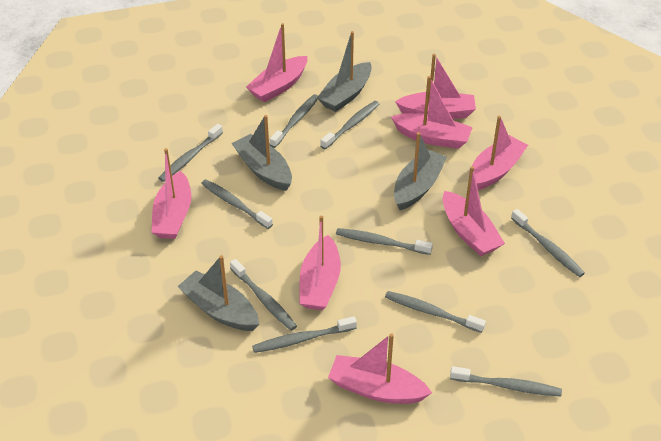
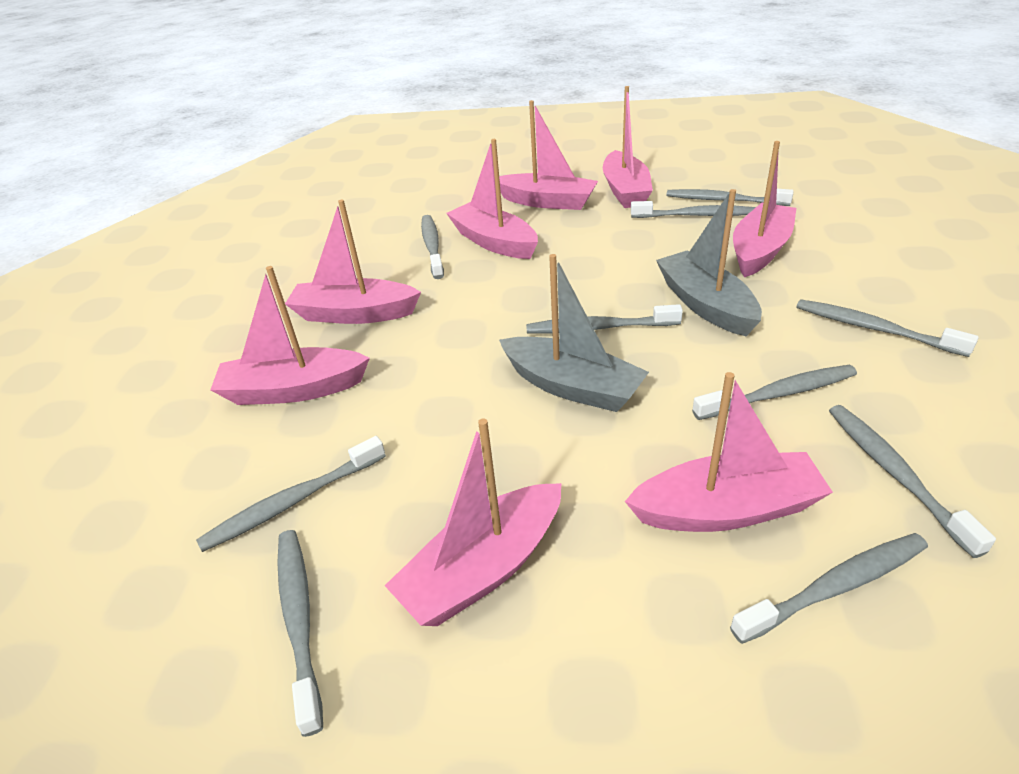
grey boat: 4 -> 2

